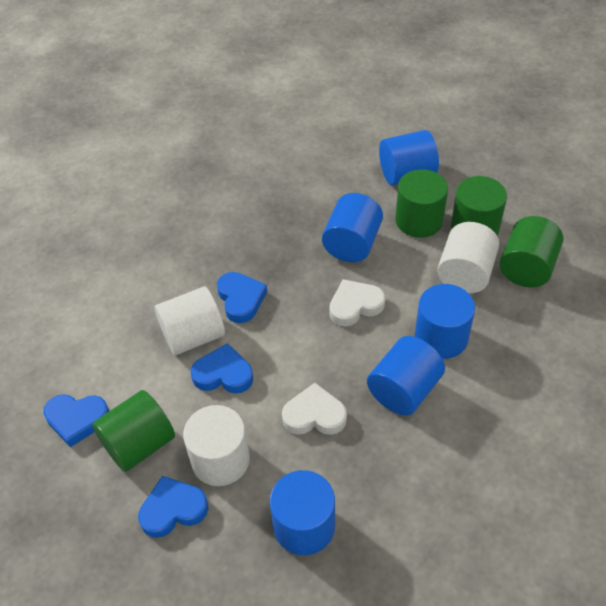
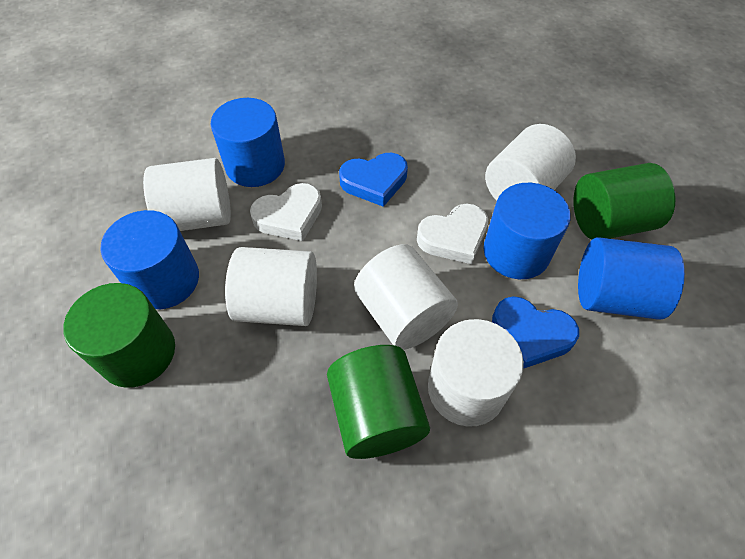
blue cylinder: 5 -> 4
blue heart: 4 -> 2
green cylinder: 4 -> 3
white cylinder: 3 -> 5

